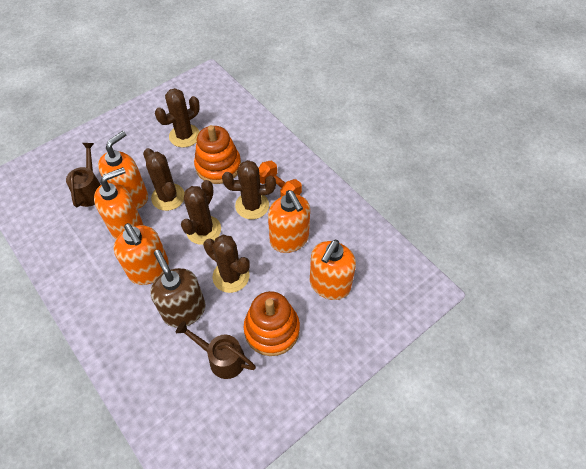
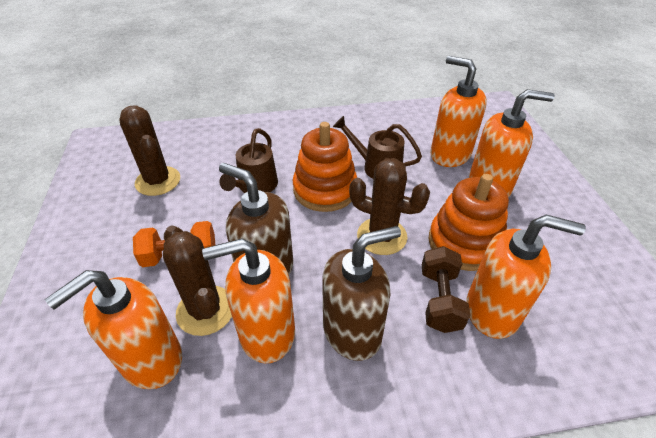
brown cactus: 5 -> 3
brown dumbbell: 0 -> 1
brown soap dispenser: 1 -> 2

